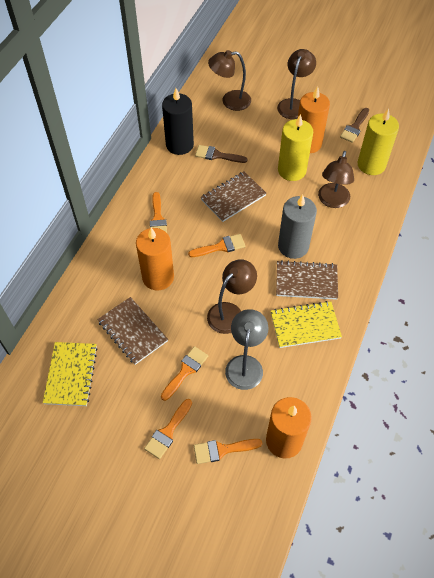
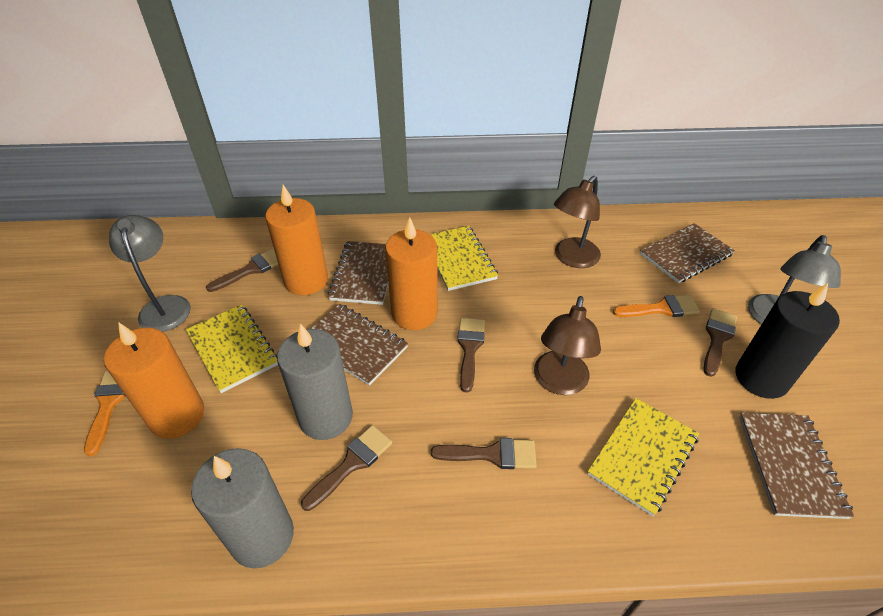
brown brush: 2 -> 5
brown lamp: 4 -> 2
brown notebook: 3 -> 4
grey candle: 1 -> 2
grey lamp: 1 -> 2
orange brush: 5 -> 2
yellow candle: 2 -> 0
yellow notebook: 2 -> 3

